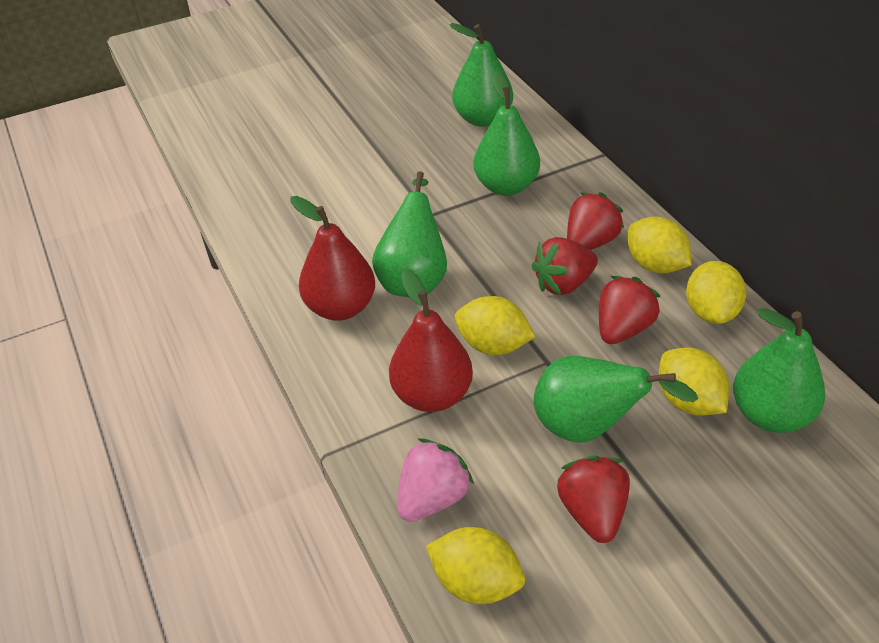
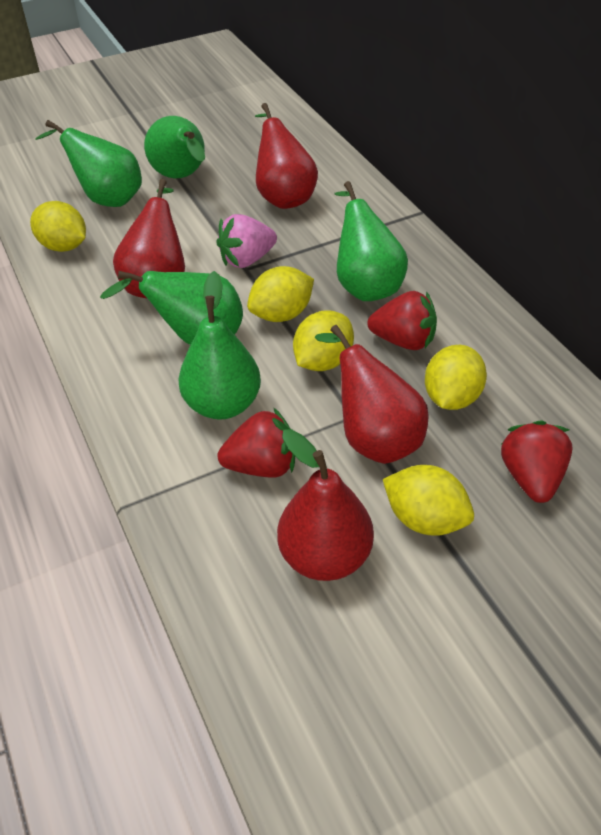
red pear: 2 -> 4
red strawberry: 4 -> 3

